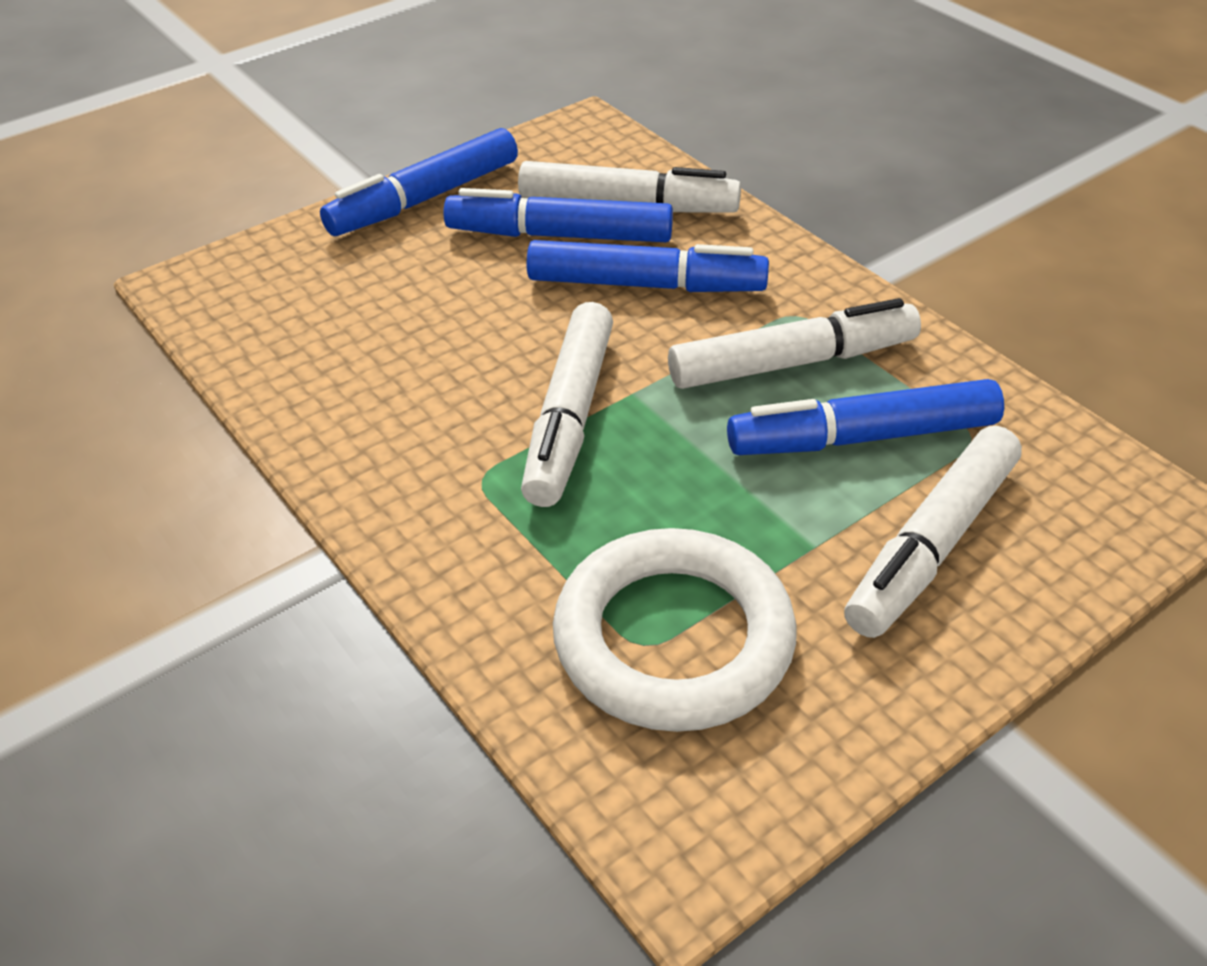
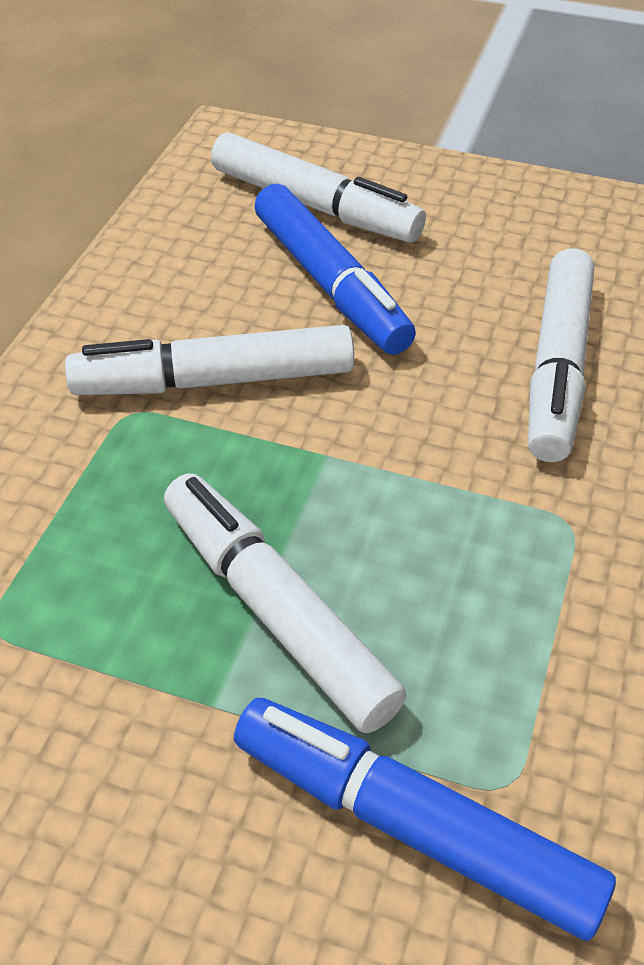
blue marker: 4 -> 2
white ring: 1 -> 0

